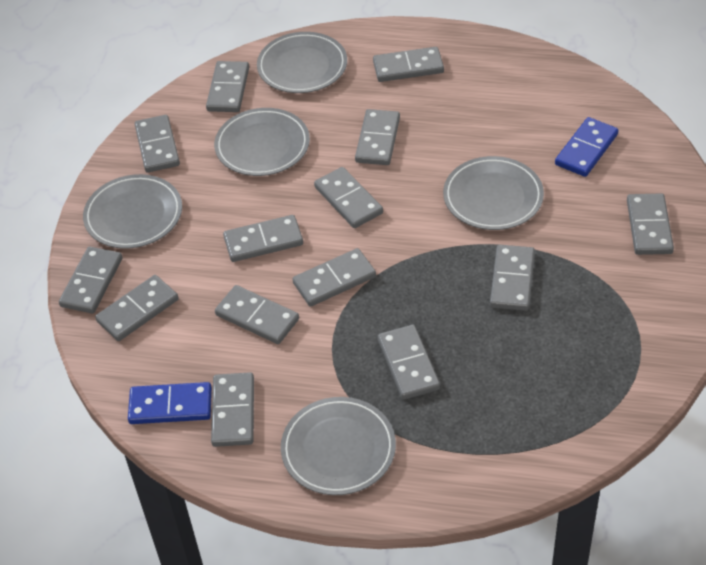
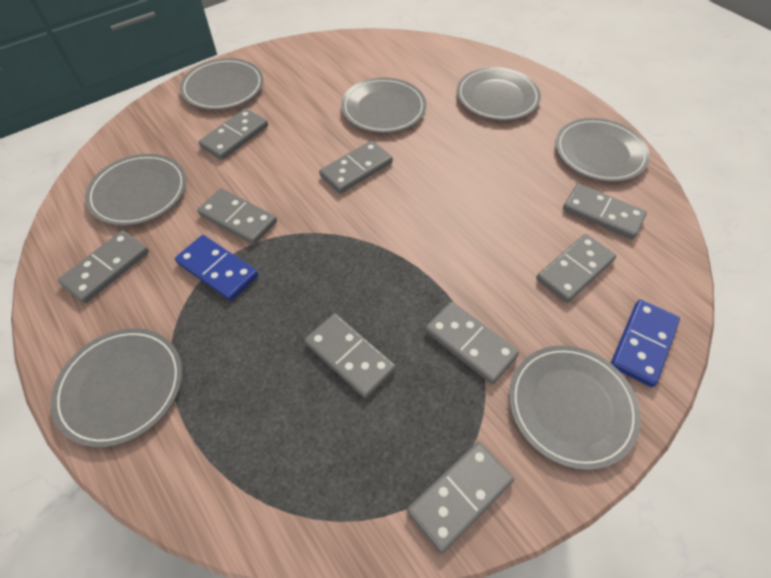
grey domino: 14 -> 9
grey plate: 5 -> 7

